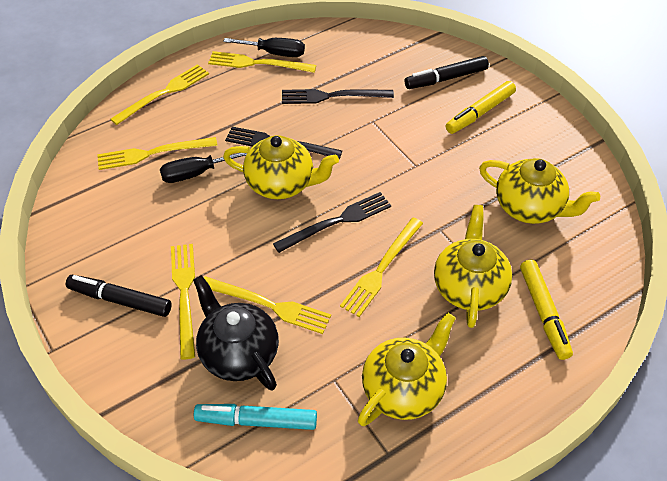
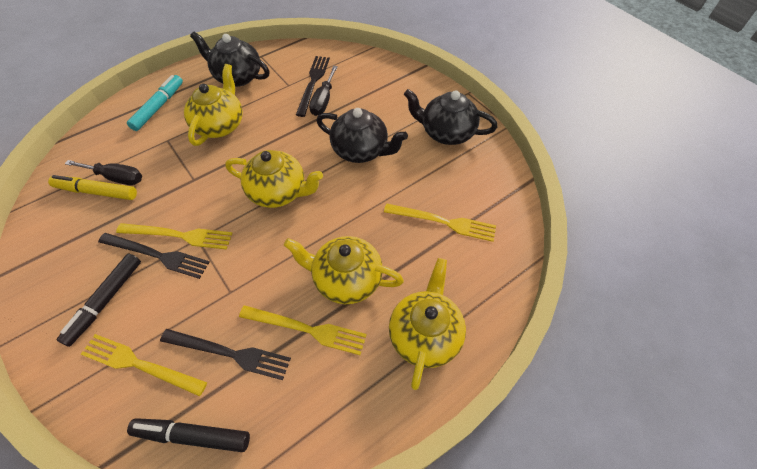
black teapot: 1 -> 3
yellow fork: 6 -> 4
yellow marker: 2 -> 1

